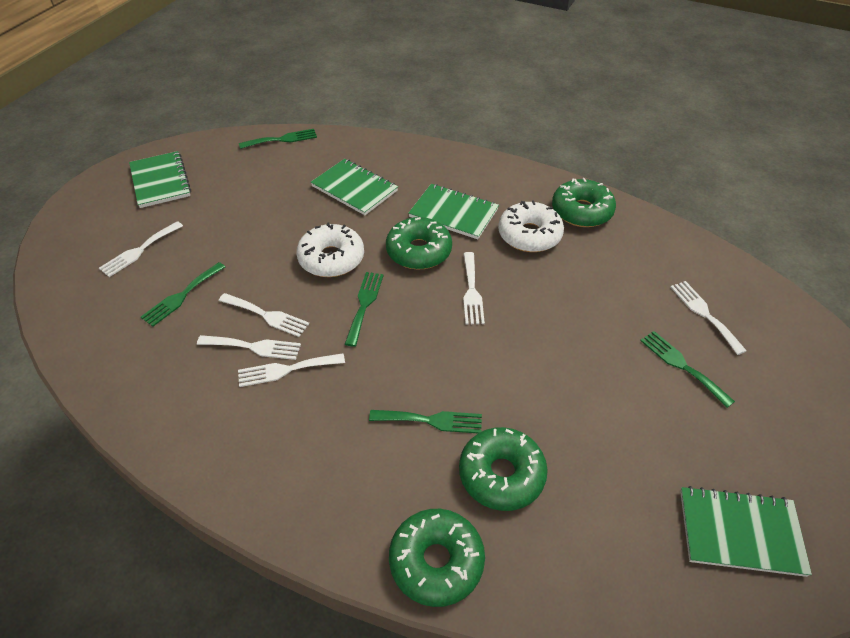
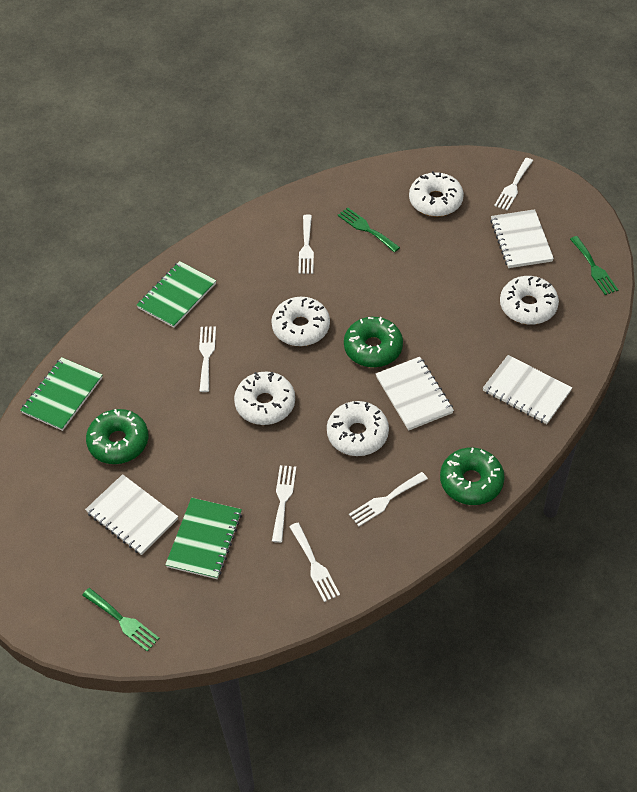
green donut: 4 -> 3
green fork: 5 -> 3
green notebook: 4 -> 3
white donut: 2 -> 5
white notebook: 0 -> 4

